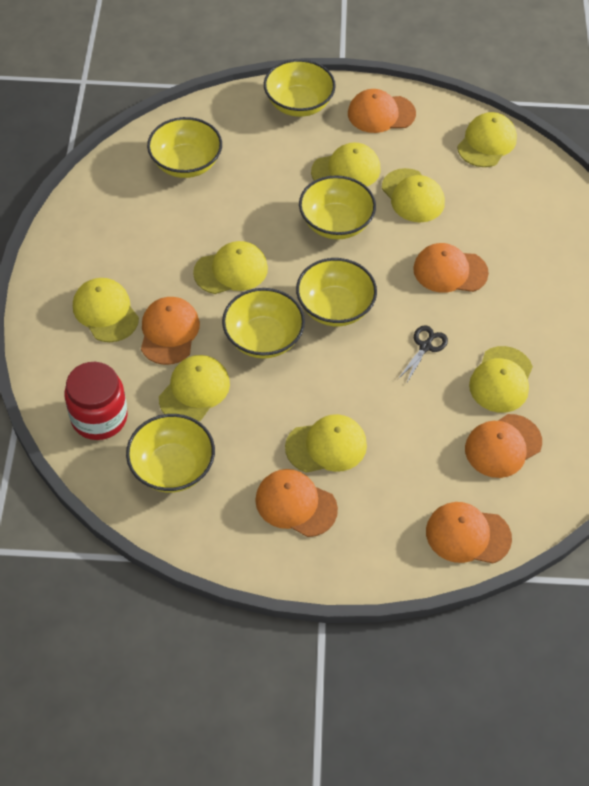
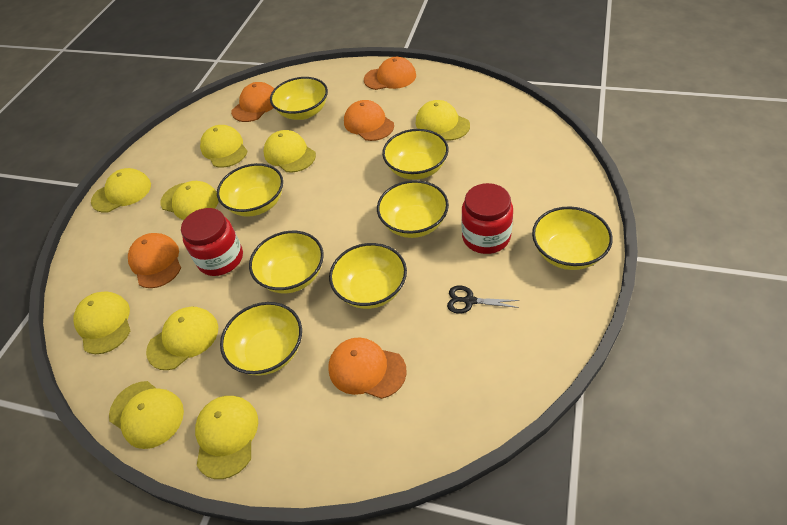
orange cap: 6 -> 5
red jar: 1 -> 2
yellow bowl: 6 -> 8
yellow cap: 8 -> 9

